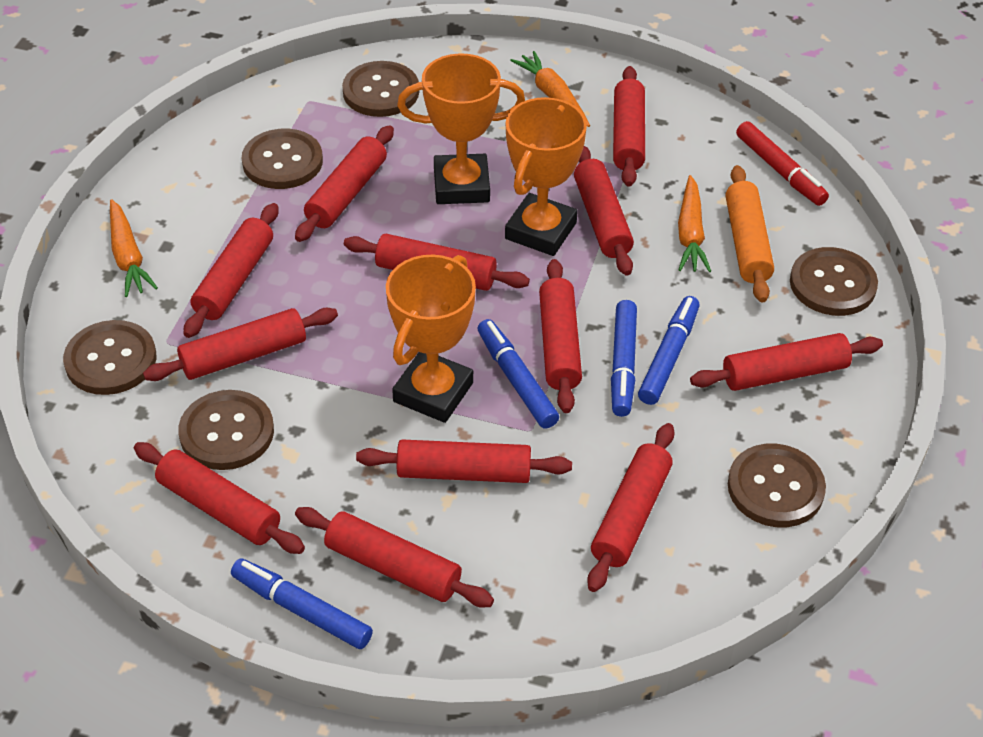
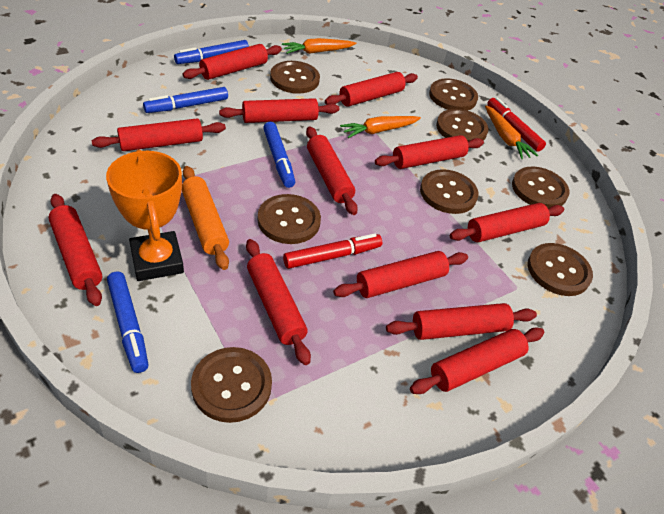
brown button: 6 -> 8
orange trophy: 3 -> 1
red marker: 1 -> 2

